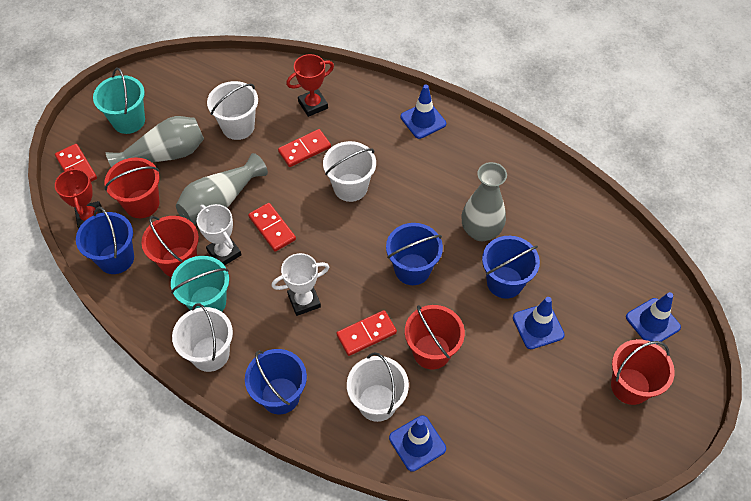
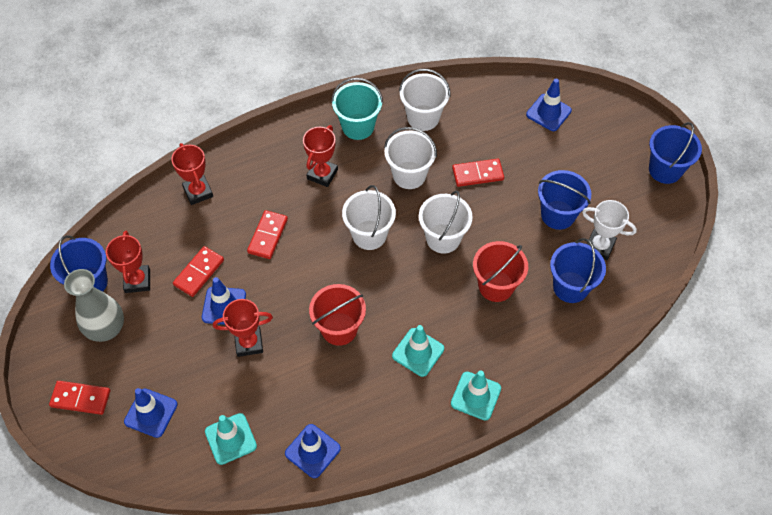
grey vase: 3 -> 1
red bucket: 4 -> 2
red trophy: 2 -> 4
turquoise bucket: 2 -> 1
turquoise traffic cone: 0 -> 3
white trophy: 2 -> 1

